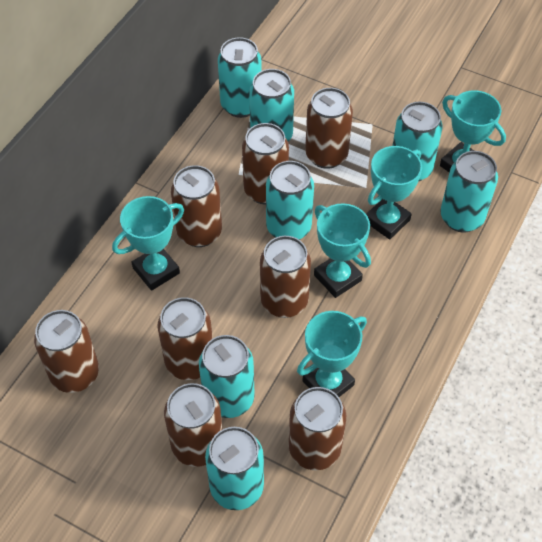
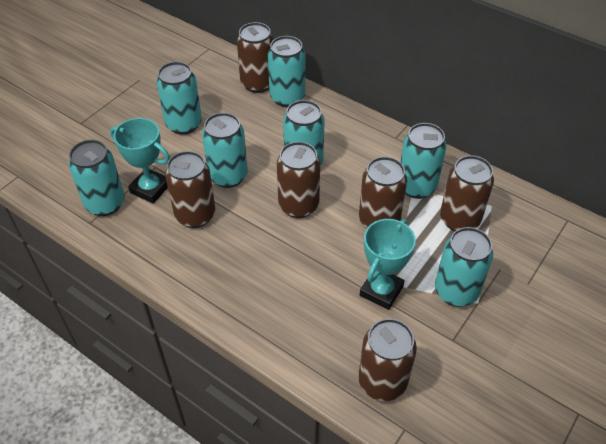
brown can: 8 -> 6
turquoise trophy: 5 -> 2

